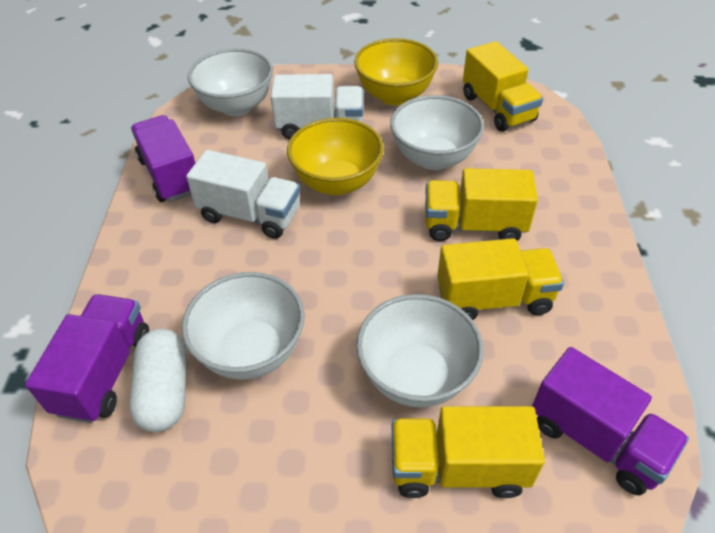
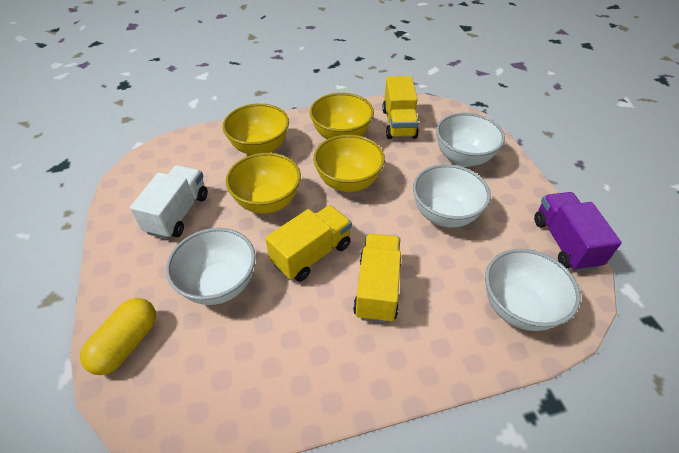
purple truck: 3 -> 1
white capsule: 1 -> 0
white truck: 2 -> 1
yellow bowl: 2 -> 4
yellow capsule: 0 -> 1
yellow truck: 4 -> 3

